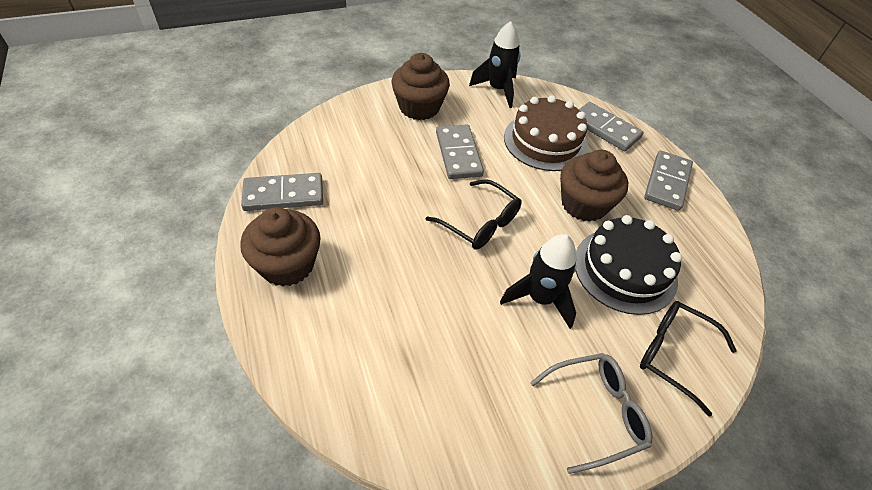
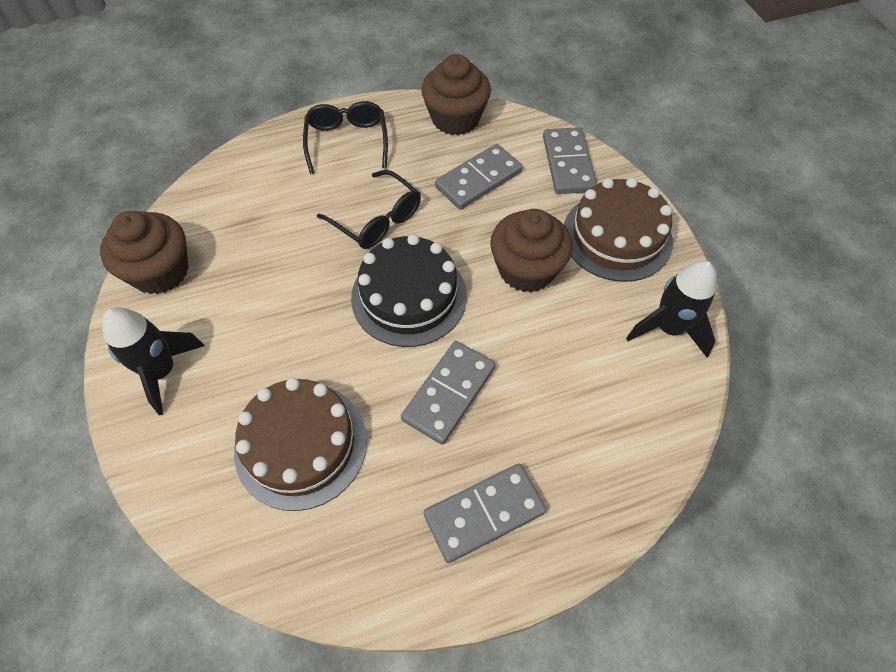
brown cake: 1 -> 2
grey glasses: 1 -> 0

